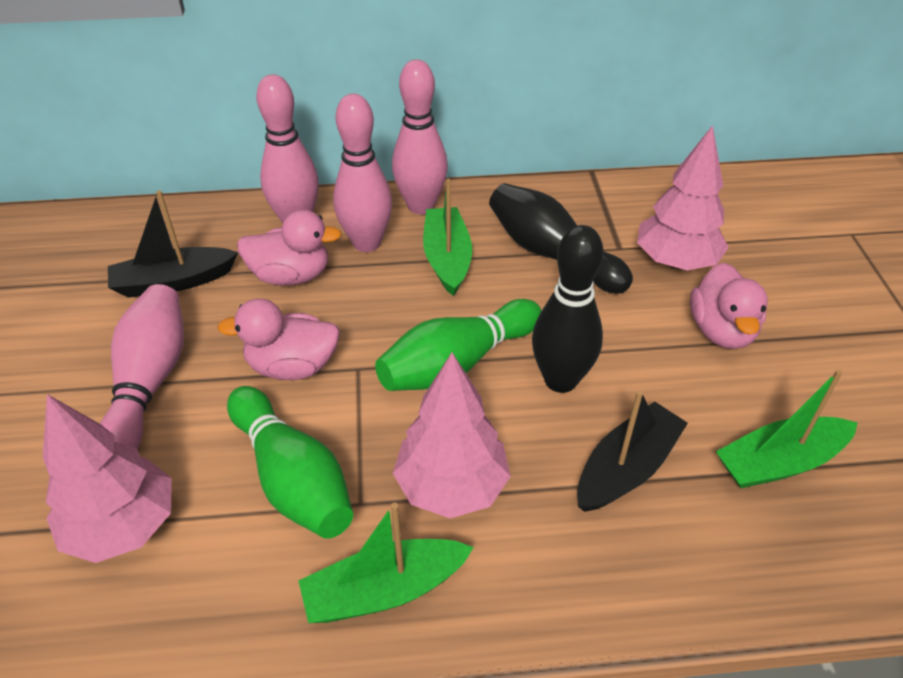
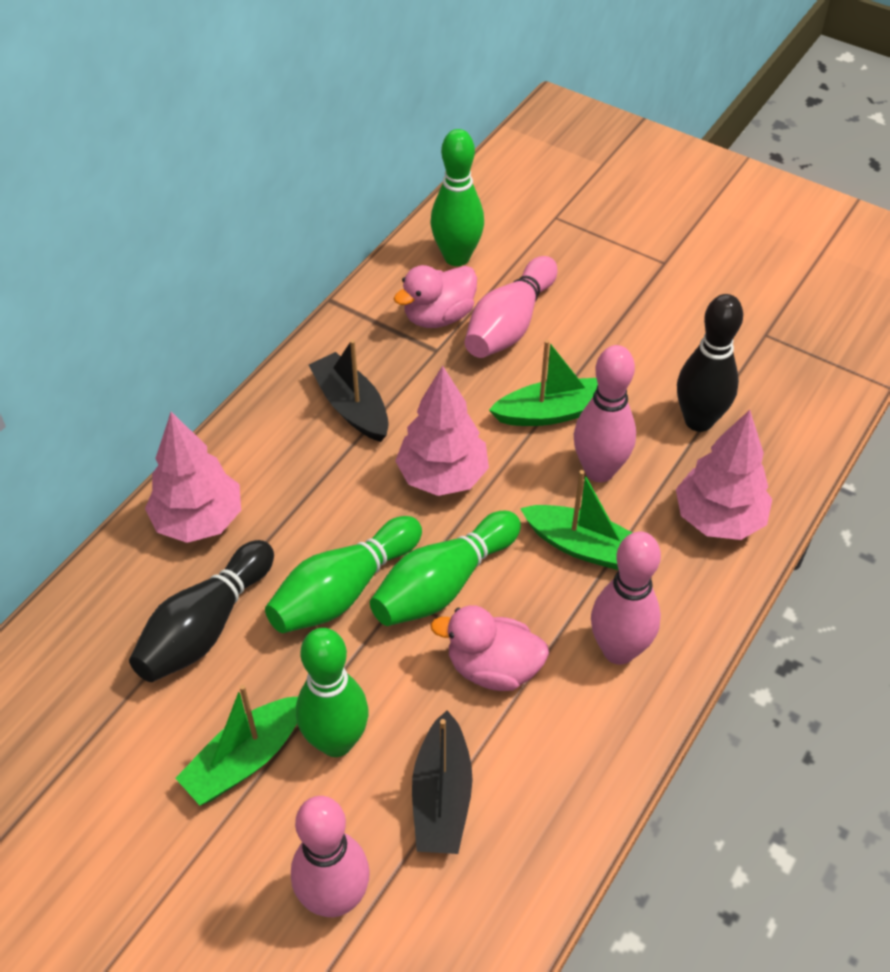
green bowling pin: 2 -> 4
pink duck: 3 -> 2

